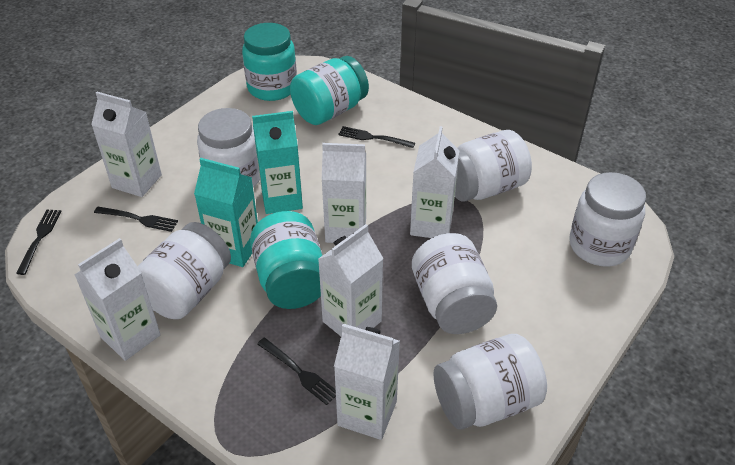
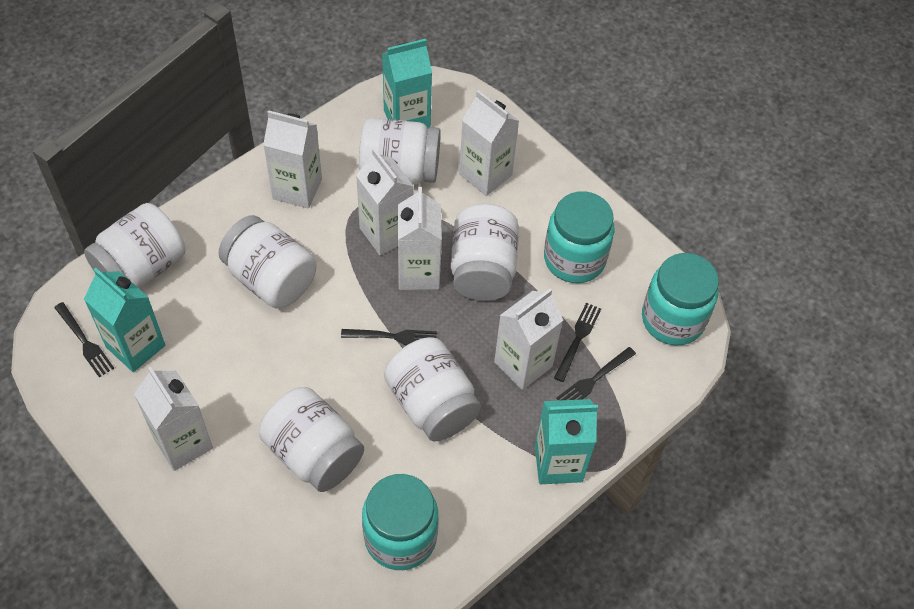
turquoise carton: 2 -> 3

